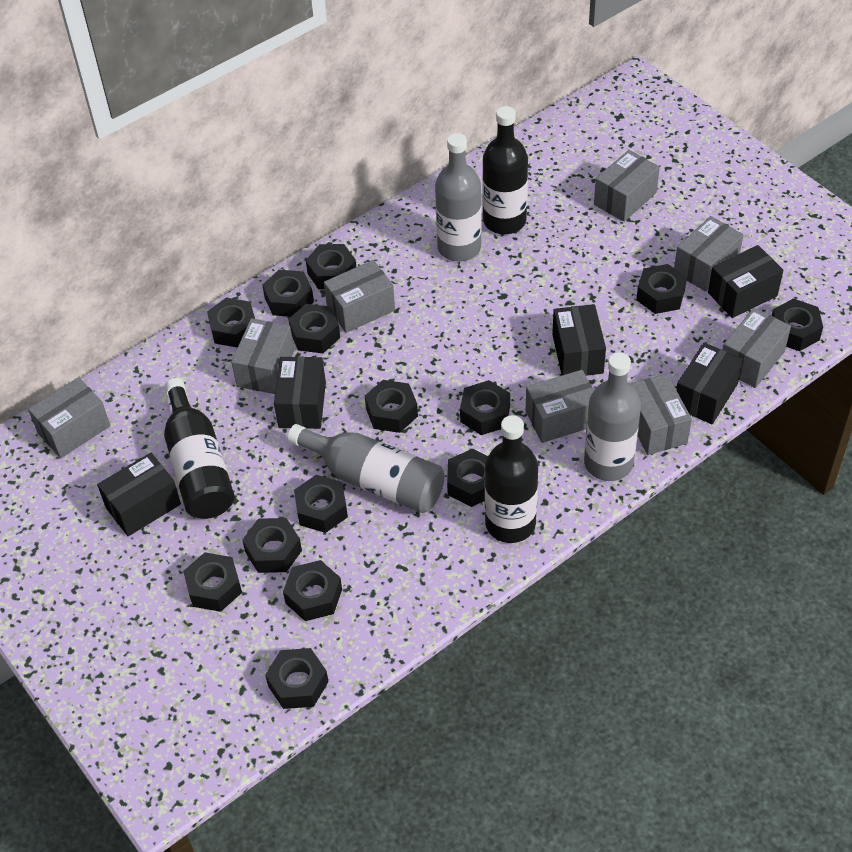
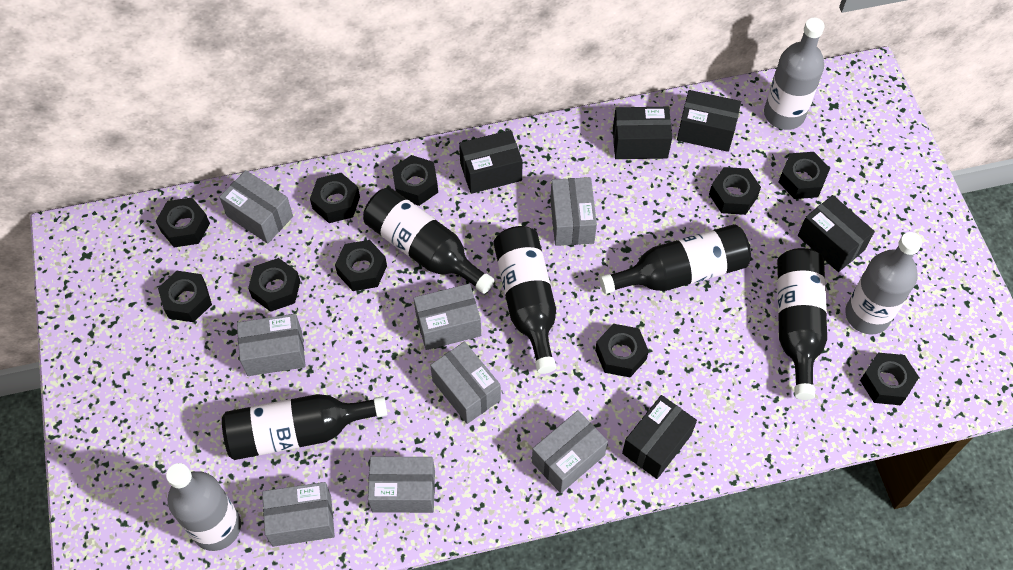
black bottle: 3 -> 5
black nut: 14 -> 10

